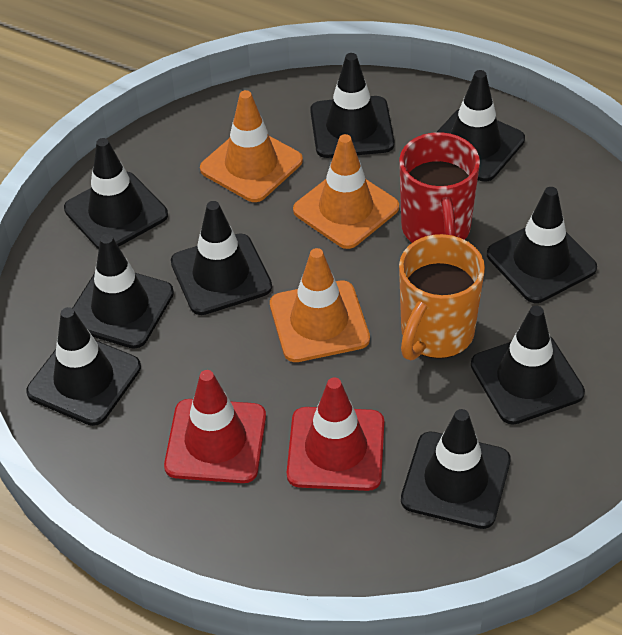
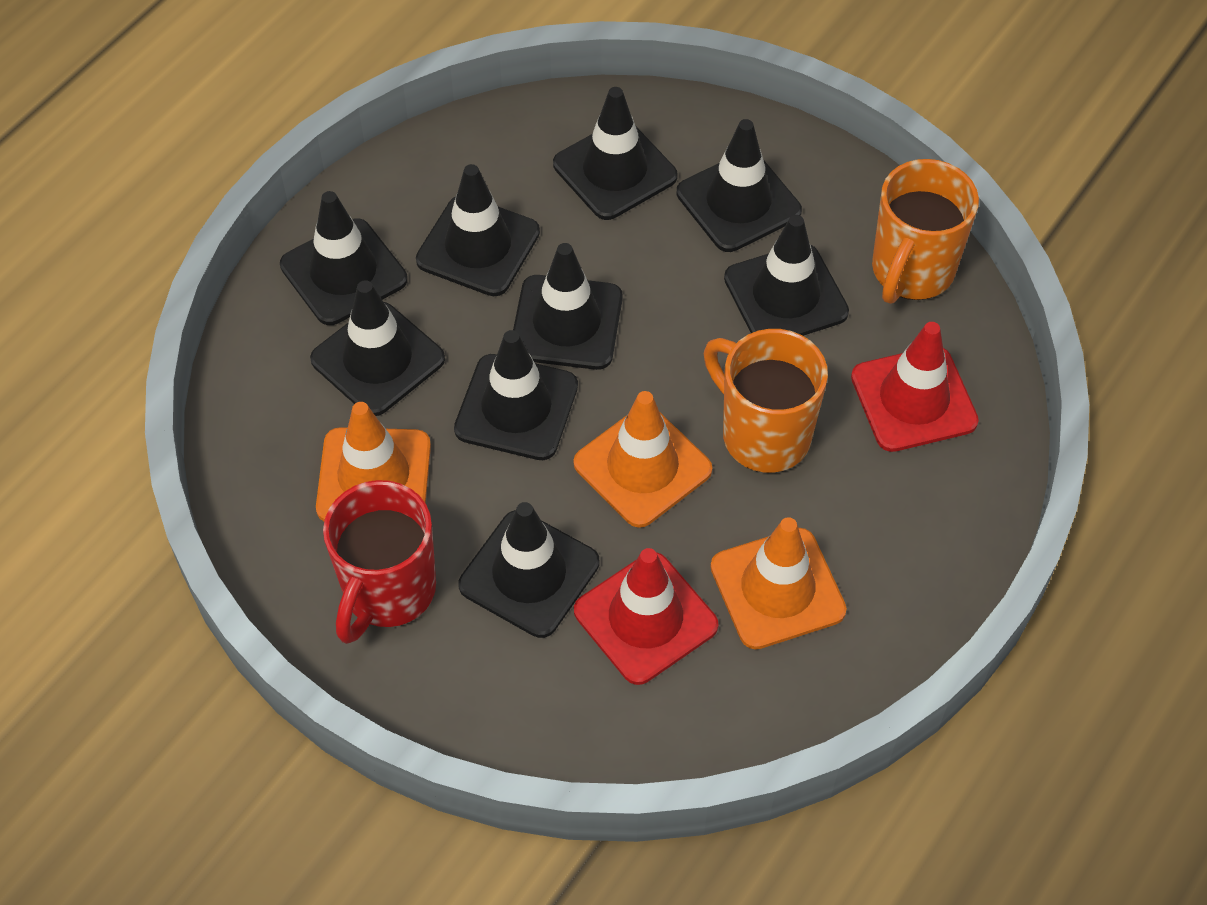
orange mug: 1 -> 2

